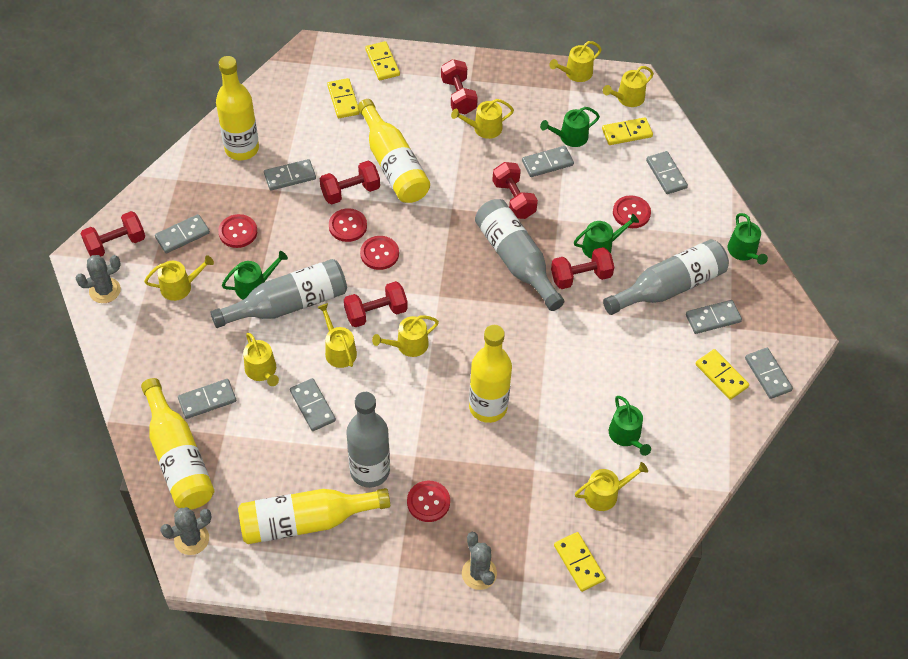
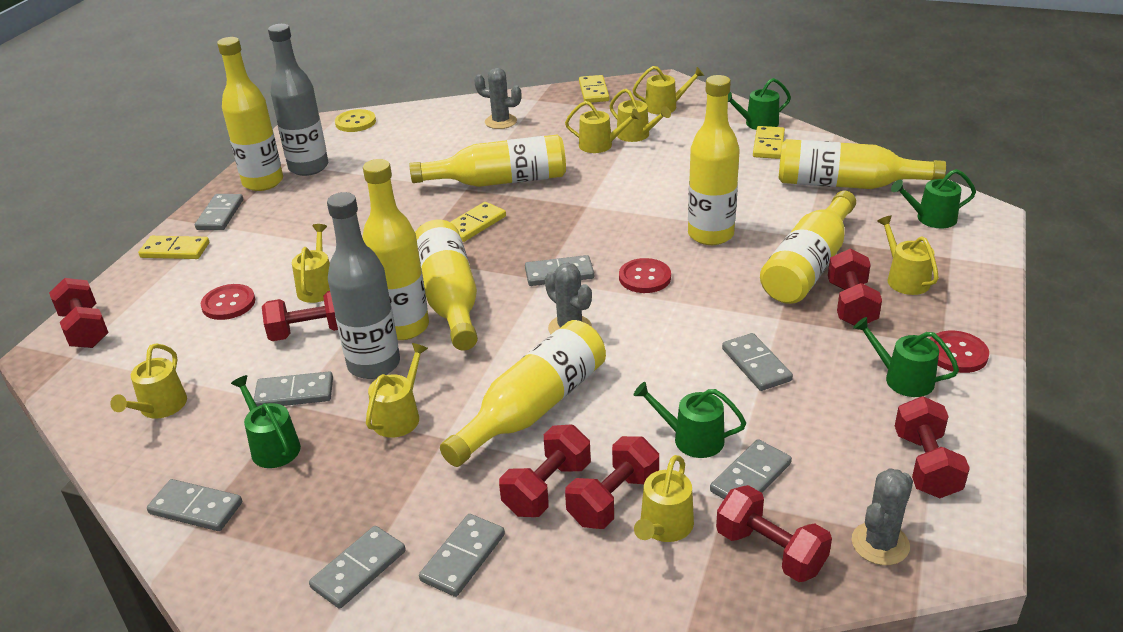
grey bottle: 4 -> 2
red button: 5 -> 3
red dumbbell: 6 -> 7
yellow bottle: 5 -> 8
yellow button: 0 -> 1
yellow domino: 5 -> 4

